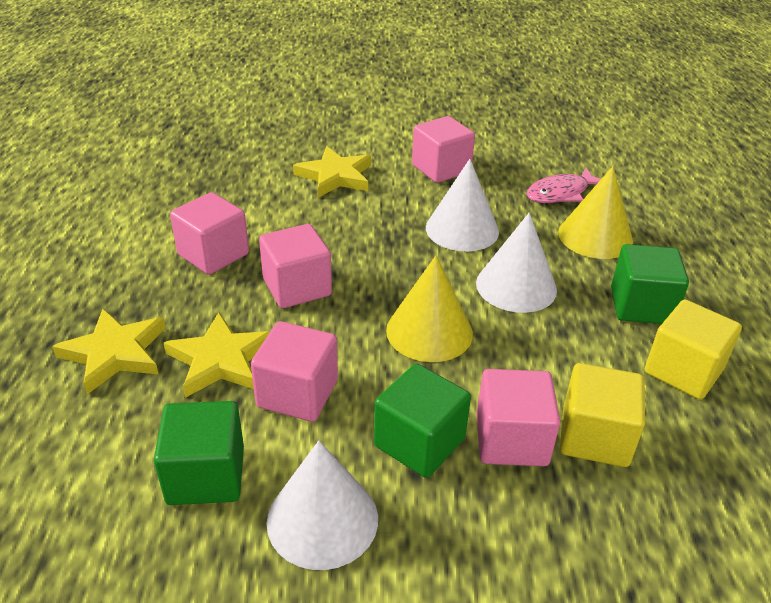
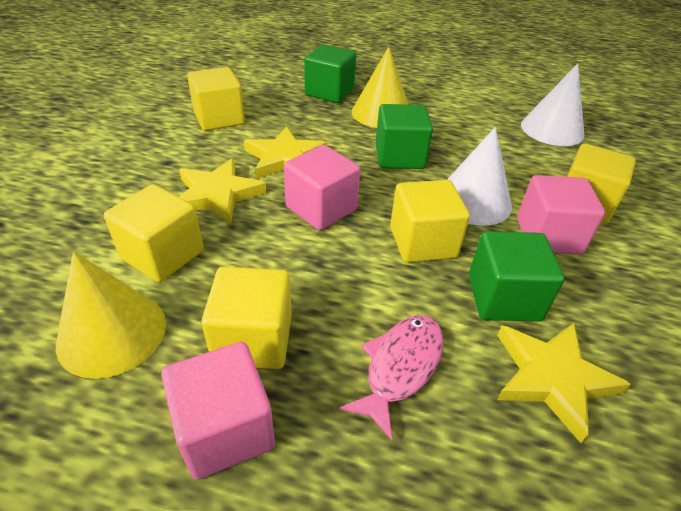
pink cube: 5 -> 3
white cone: 3 -> 2
yellow cube: 2 -> 5

